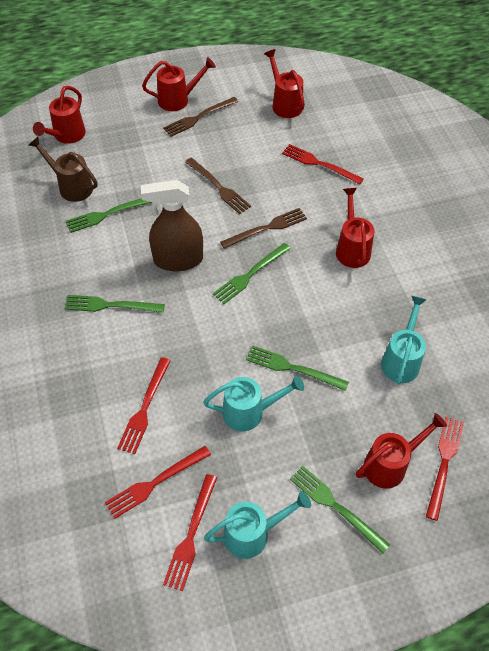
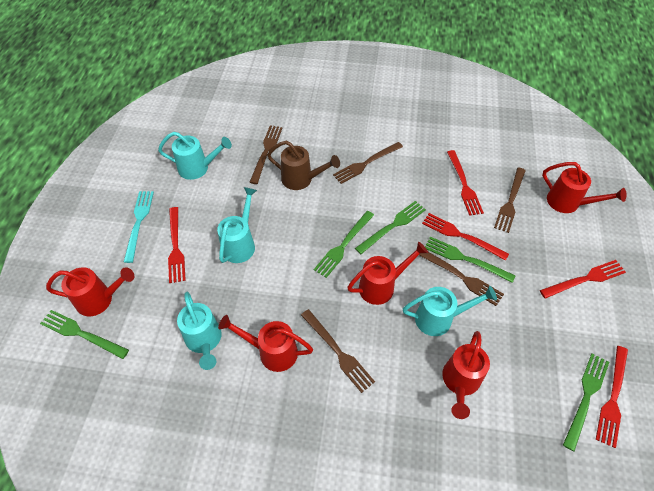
brown fork: 3 -> 5
brown spray bottle: 1 -> 0
turquoise fork: 0 -> 1
turquoise watering can: 3 -> 4

